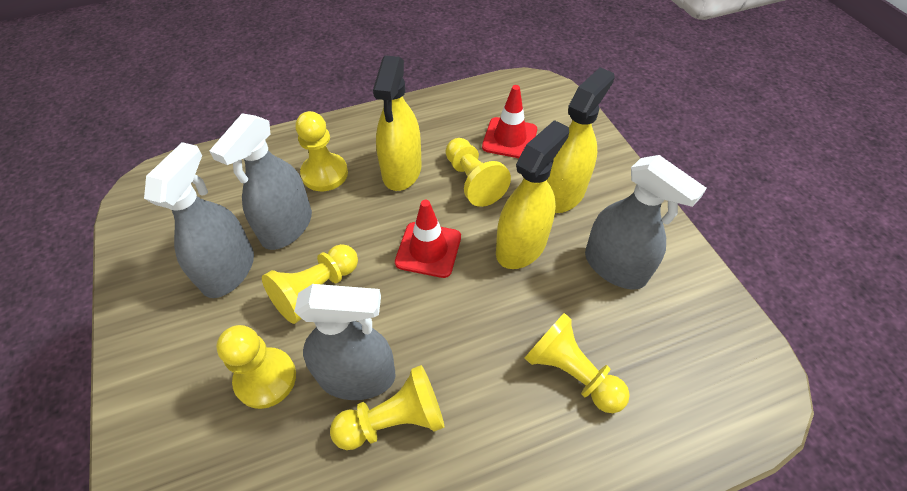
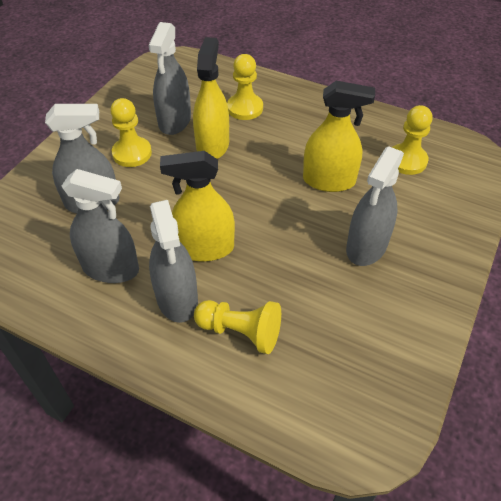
grey spray bottle: 4 -> 5
red traffic cone: 2 -> 0
yellow pawn: 6 -> 4

